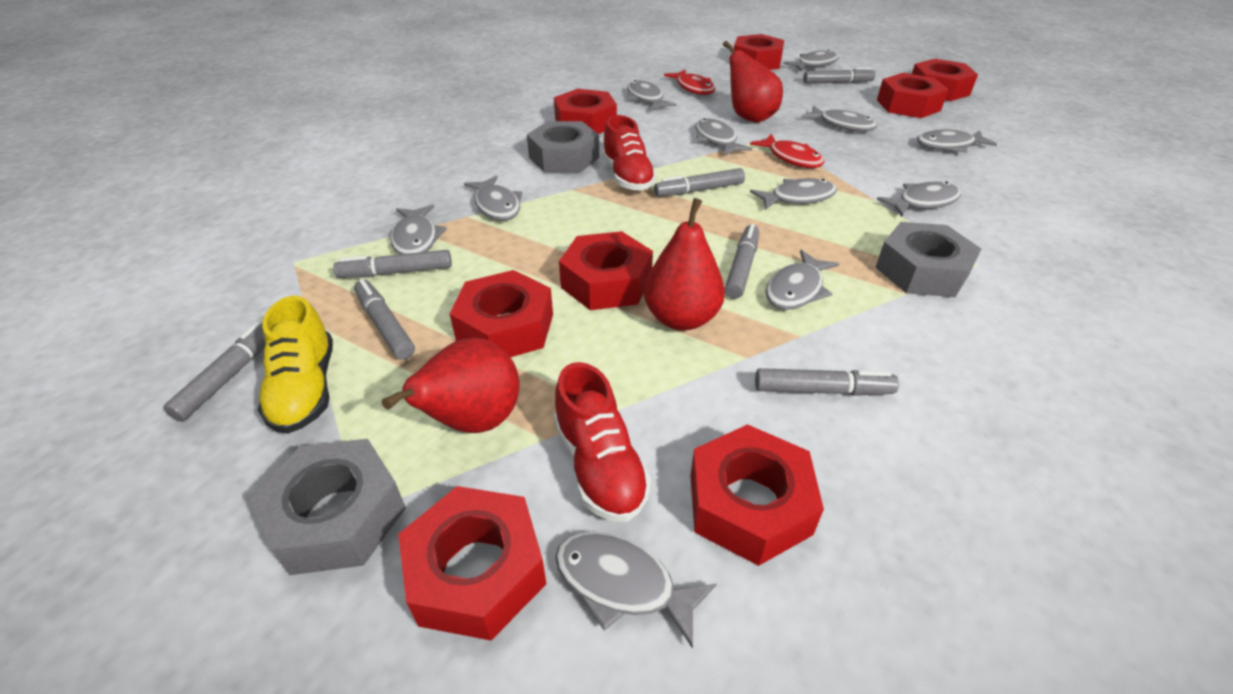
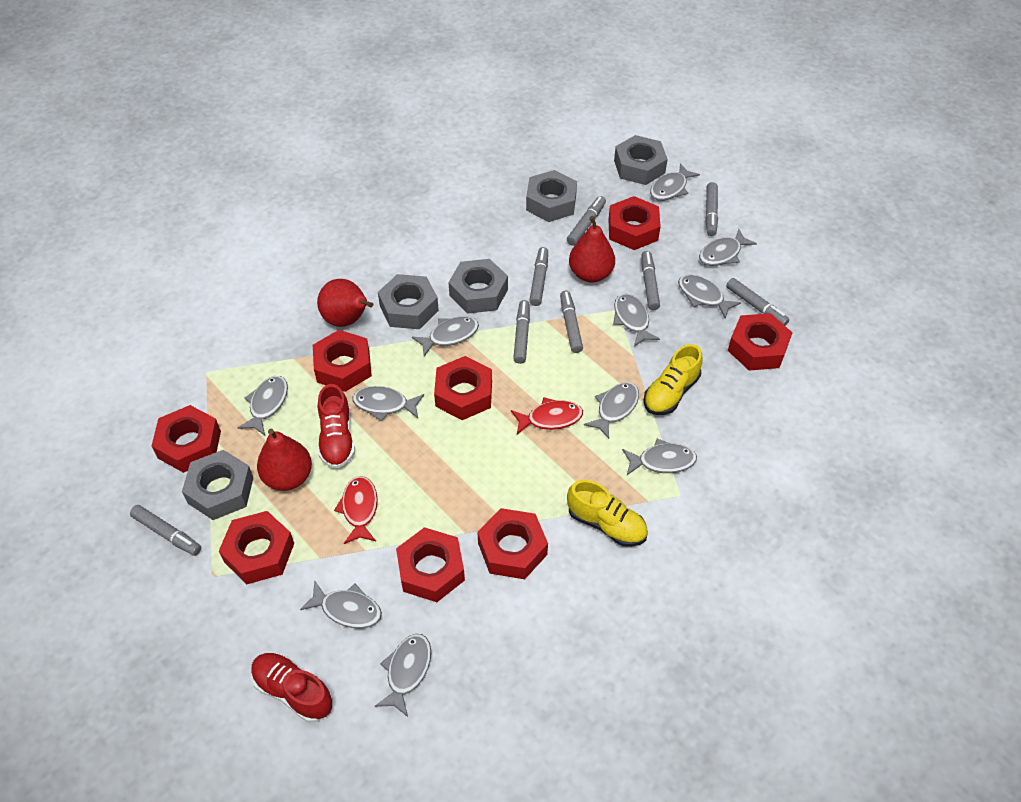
grey marker: 7 -> 8
grey nut: 3 -> 5
yellow shoe: 1 -> 2

